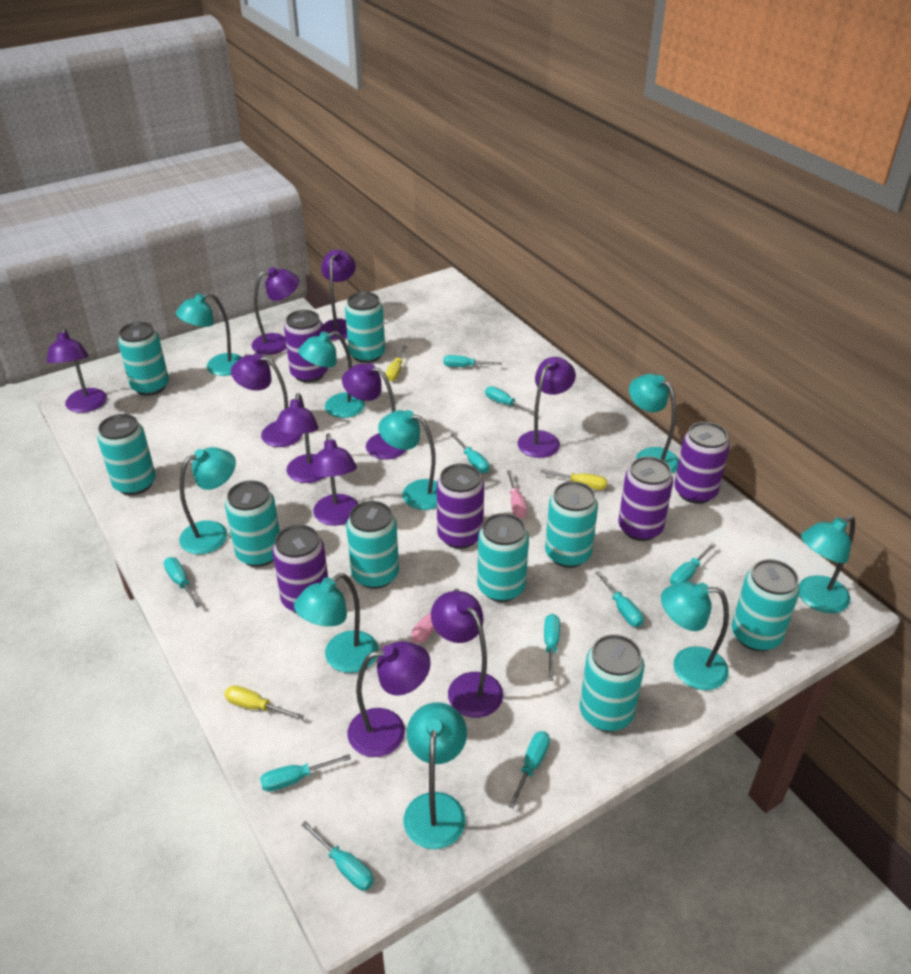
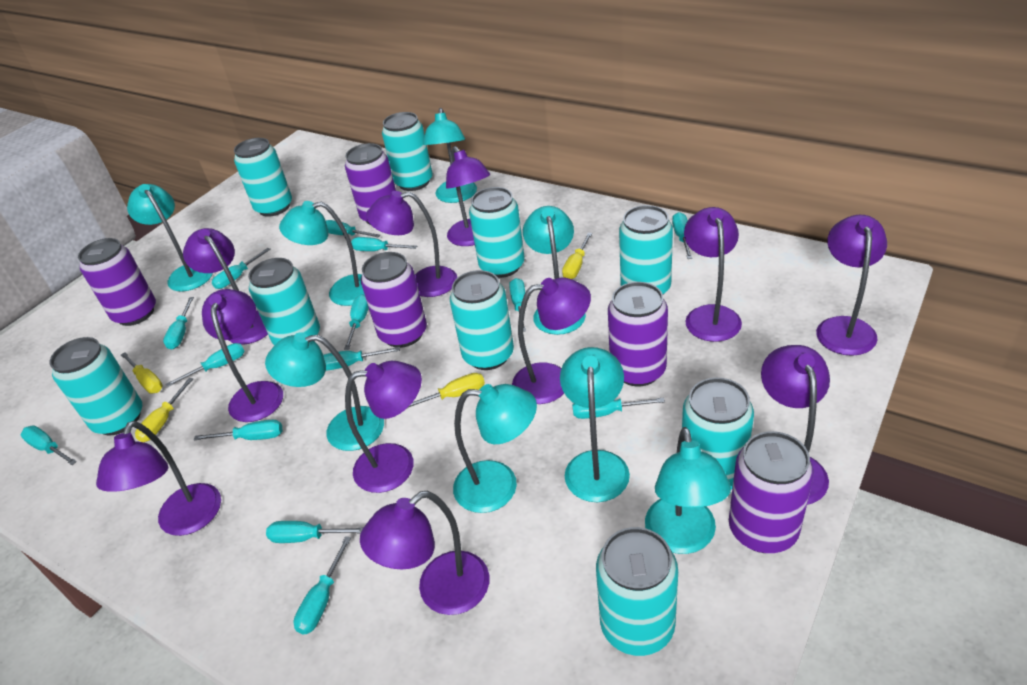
pink screwdriver: 2 -> 0
purple lamp: 10 -> 11
turquoise lamp: 9 -> 8
turquoise screwdriver: 10 -> 14
yellow screwdriver: 3 -> 4

